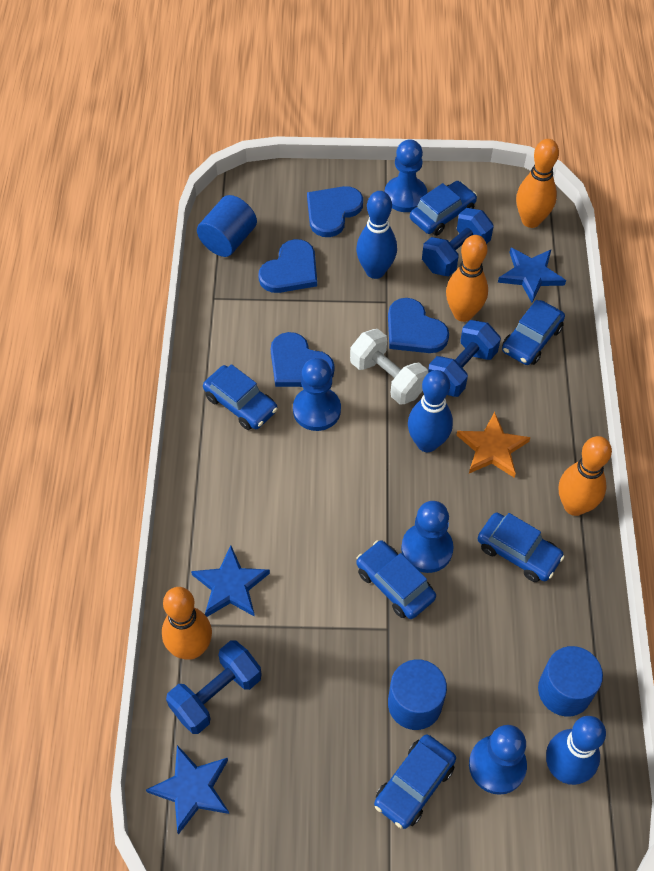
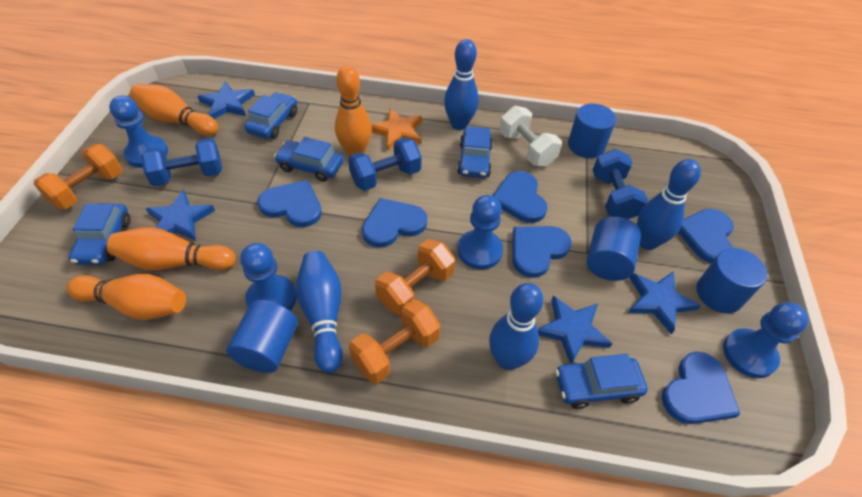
blue bowling pin: 3 -> 4
blue car: 6 -> 5
blue cylinder: 3 -> 4
blue heart: 4 -> 6
blue star: 3 -> 4
orange dumbbell: 0 -> 3

